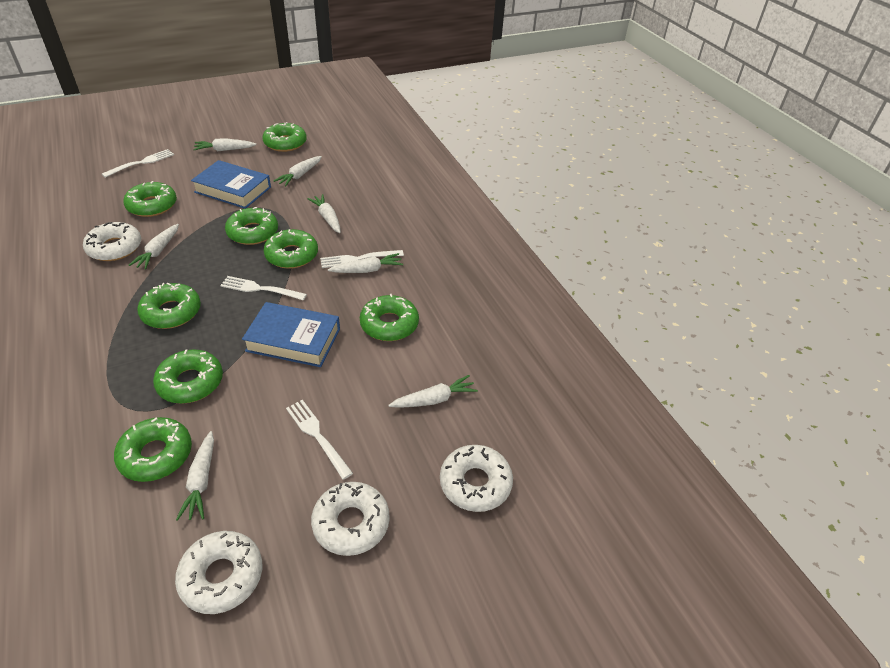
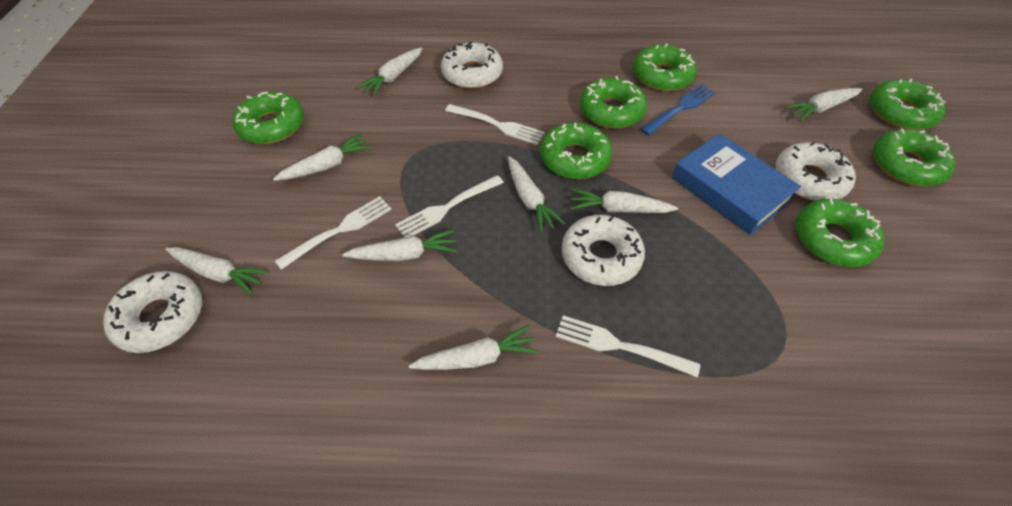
blue book: 2 -> 1
blue fork: 0 -> 1
green donut: 8 -> 7
white carrot: 7 -> 8

